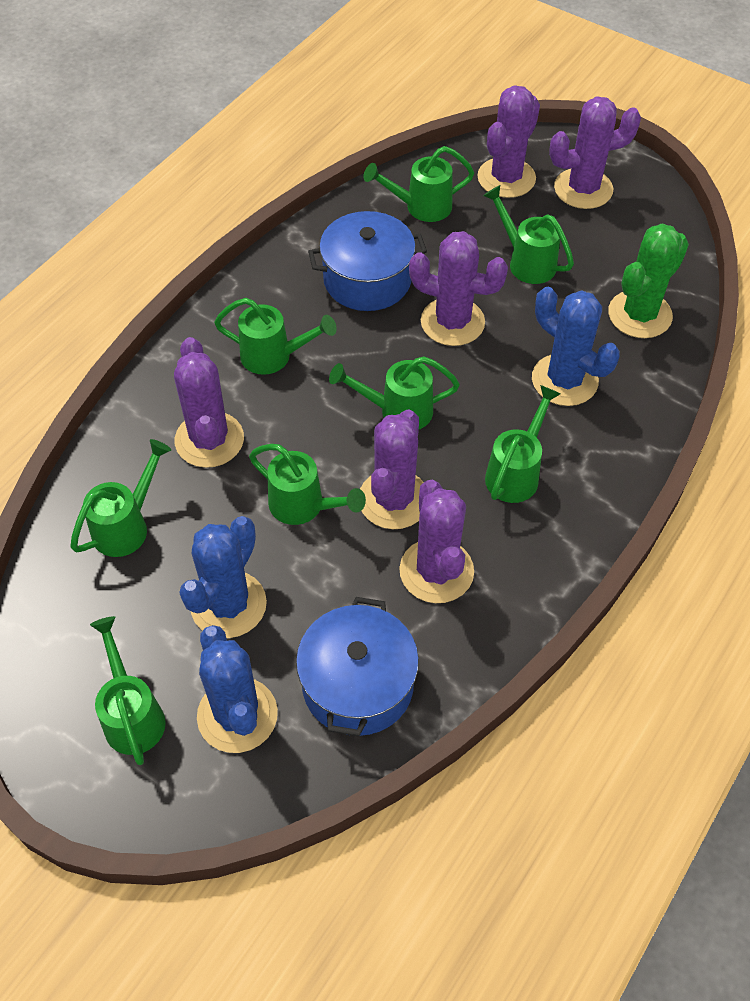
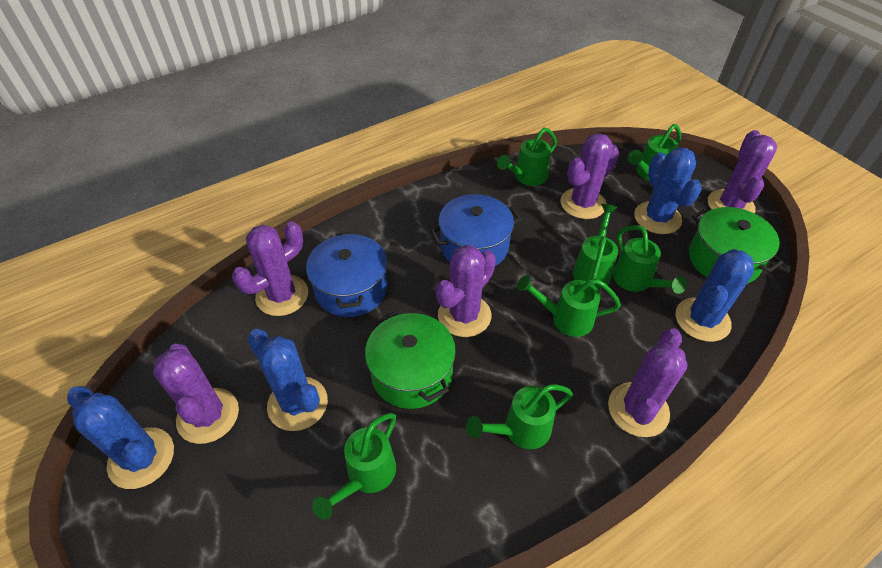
blue cactus: 3 -> 4
green cactus: 1 -> 0
green pot: 0 -> 2
green watering can: 8 -> 7

